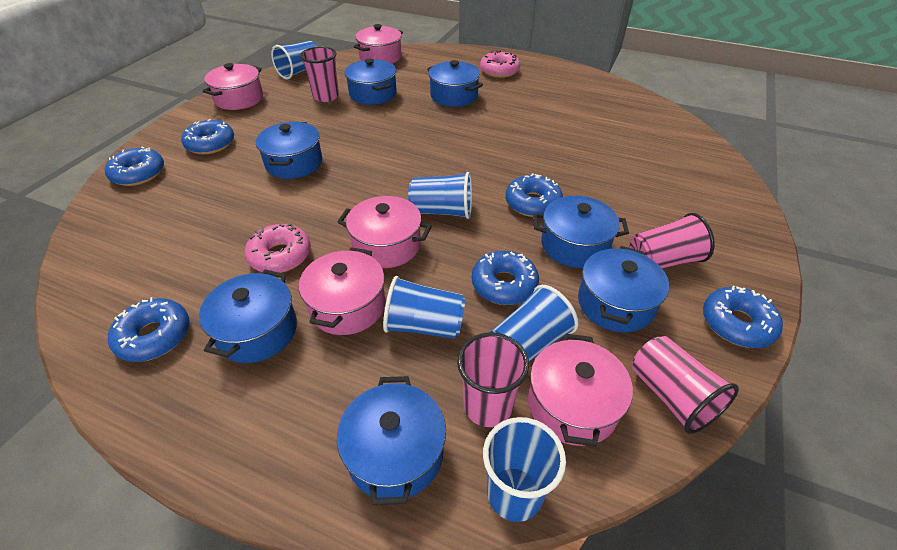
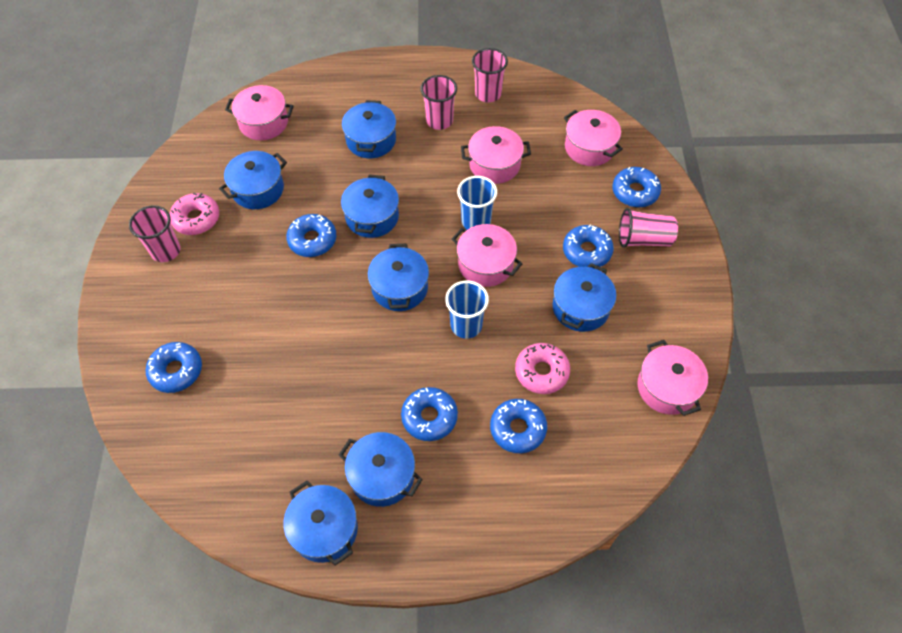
blue cup: 5 -> 2

